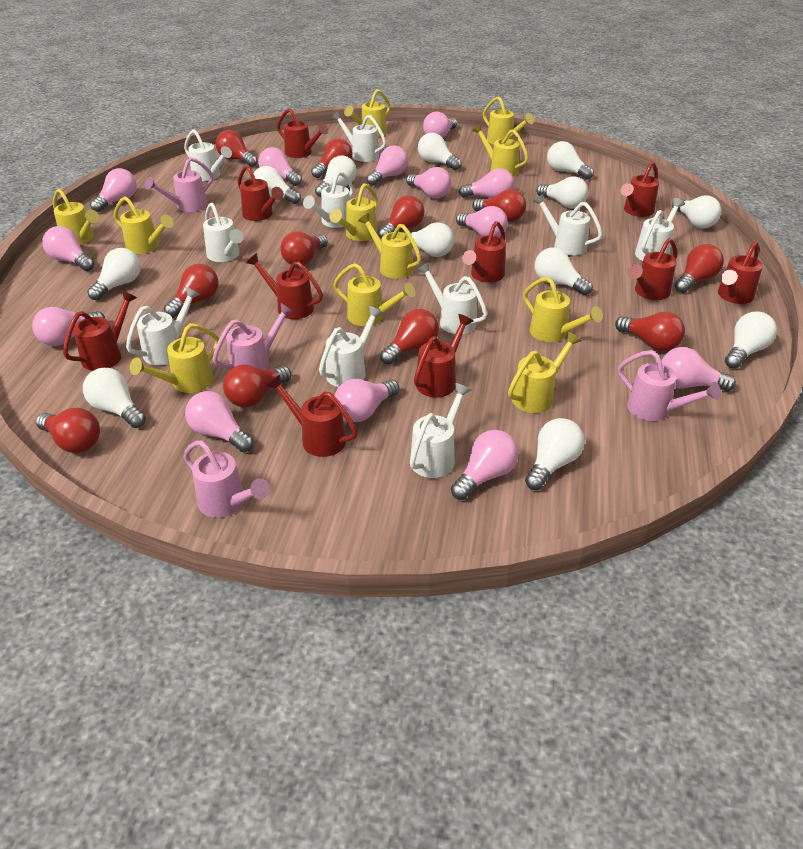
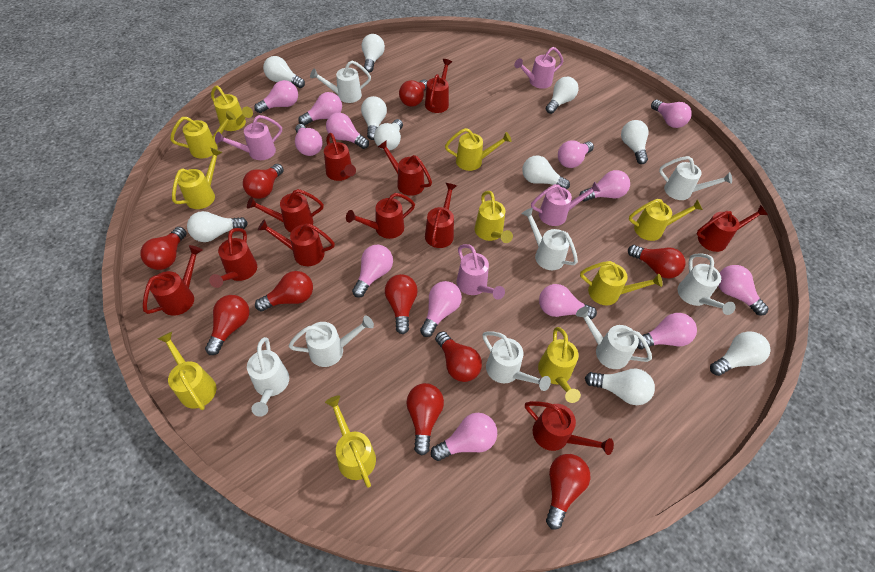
red light bulb: 11 -> 10
red watering can: 10 -> 11
white light bulb: 12 -> 10
white watering can: 10 -> 8
yellow watering can: 11 -> 10

